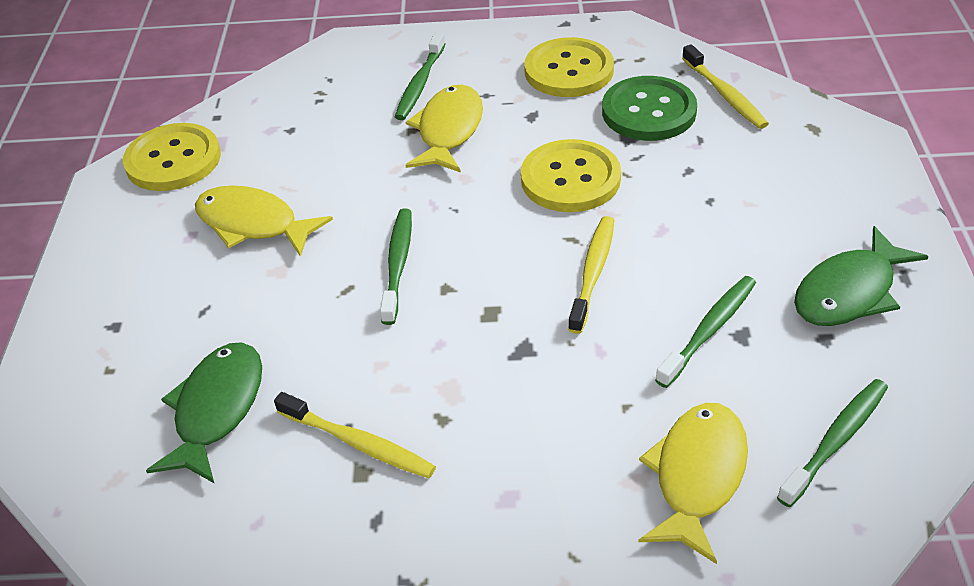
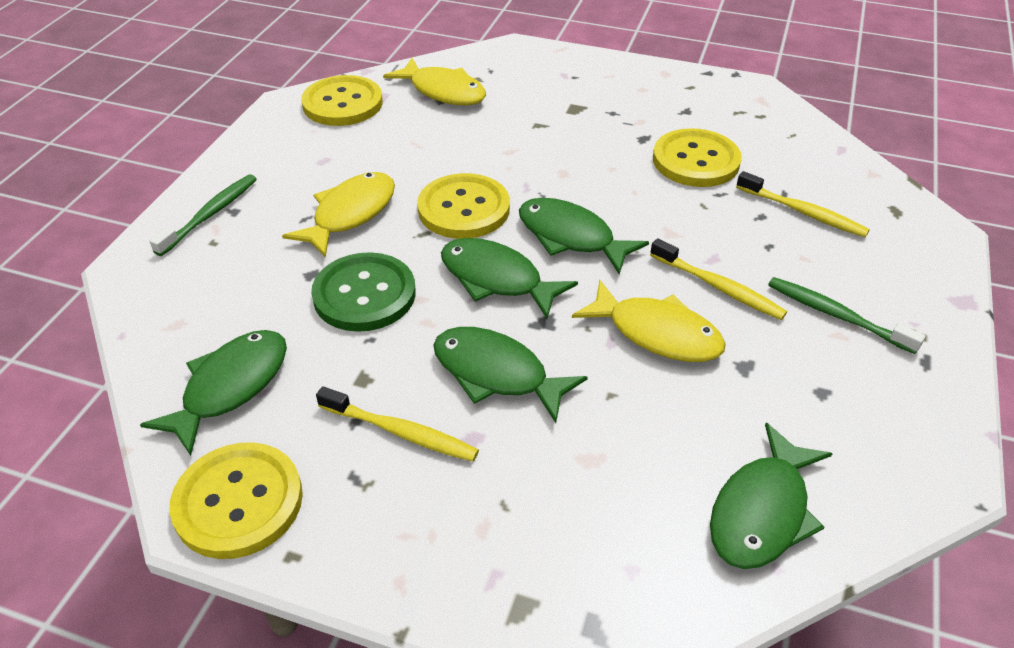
green fish: 2 -> 5
green toothbrush: 4 -> 2
yellow button: 3 -> 4

